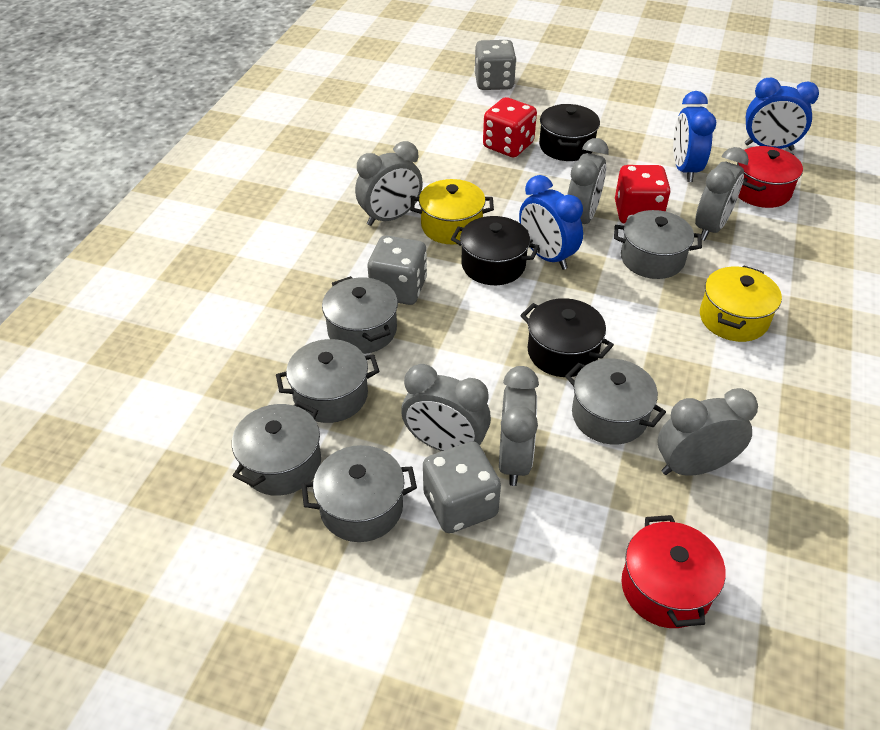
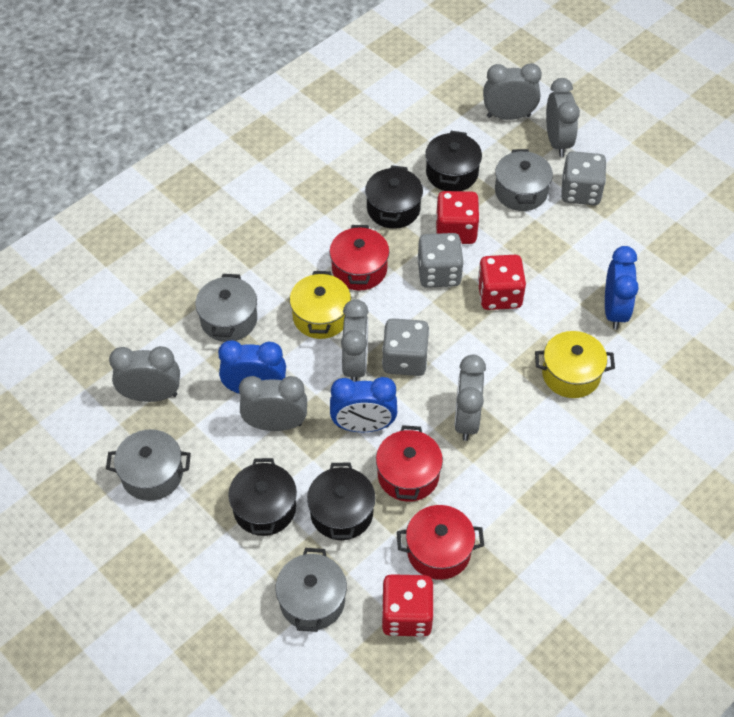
black pot: 3 -> 4
grey pot: 6 -> 4
red dice: 2 -> 3
red pot: 2 -> 3

